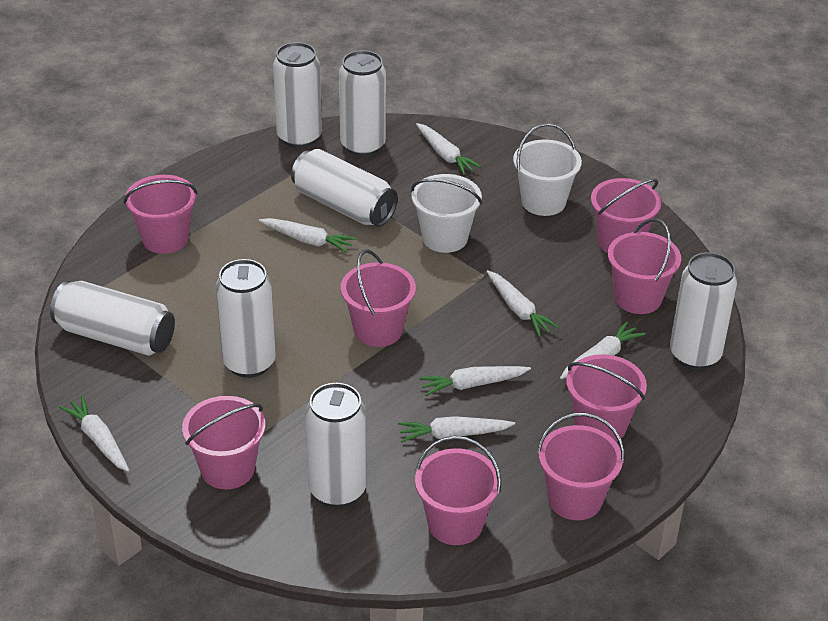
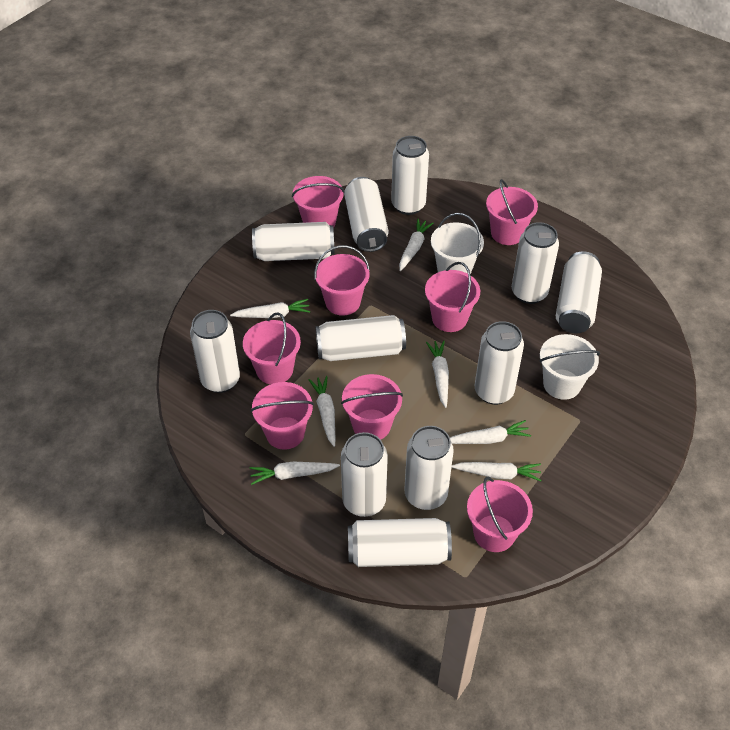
white can: 7 -> 11

